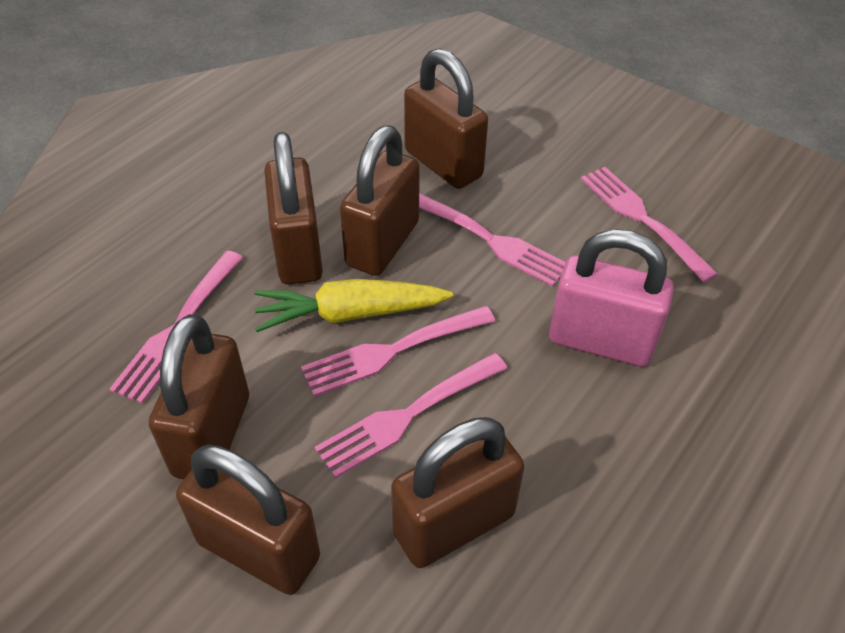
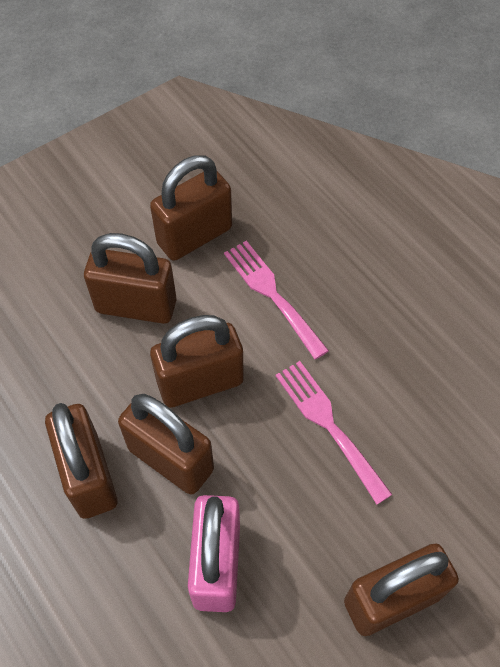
pink fork: 5 -> 2
yellow carrot: 1 -> 0

